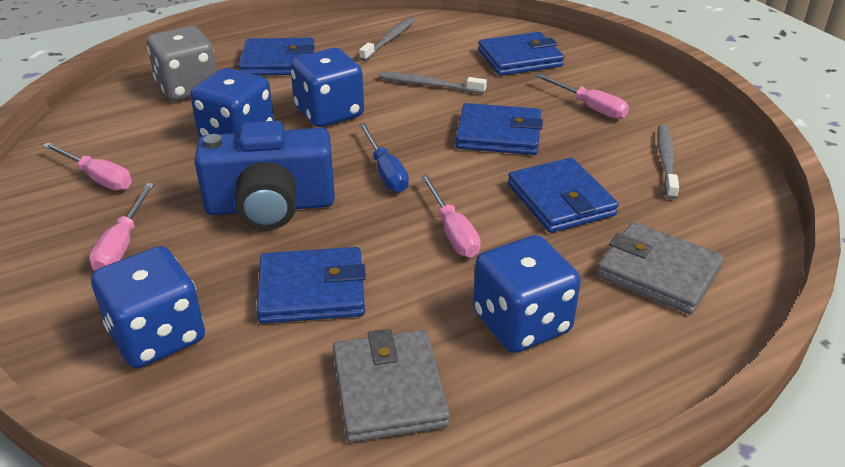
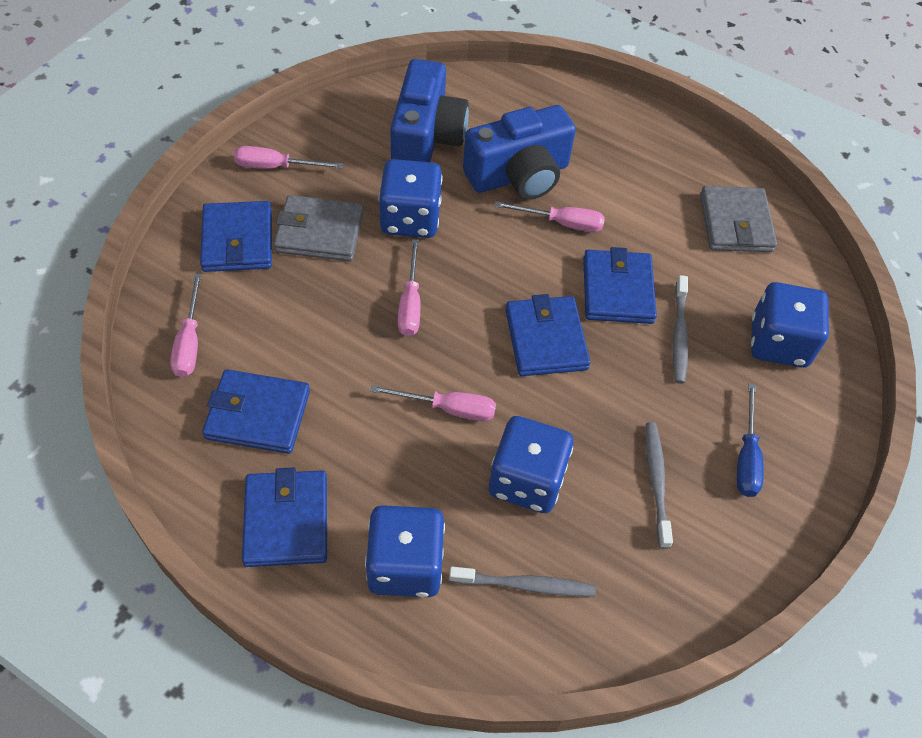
blue camera: 1 -> 2
grey dice: 1 -> 0
pink screwdriver: 4 -> 5

